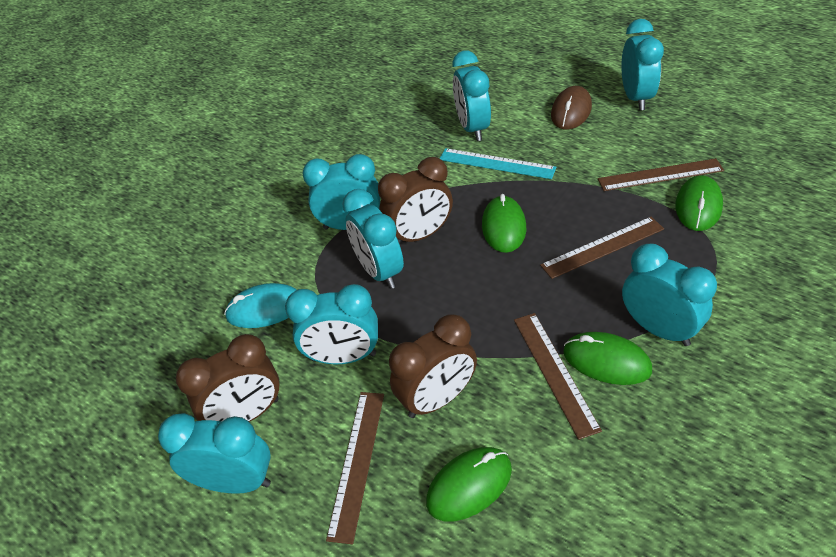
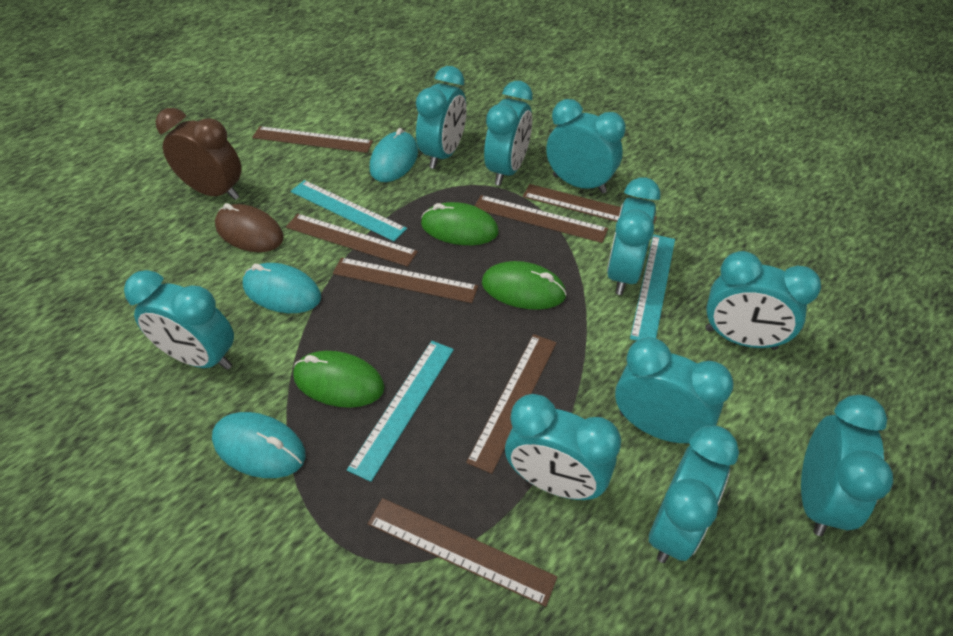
brown clock: 3 -> 1
brown ruler: 4 -> 7
green mouse: 4 -> 3
turquoise clock: 7 -> 10
turquoise mouse: 1 -> 3
turquoise ruler: 1 -> 3

